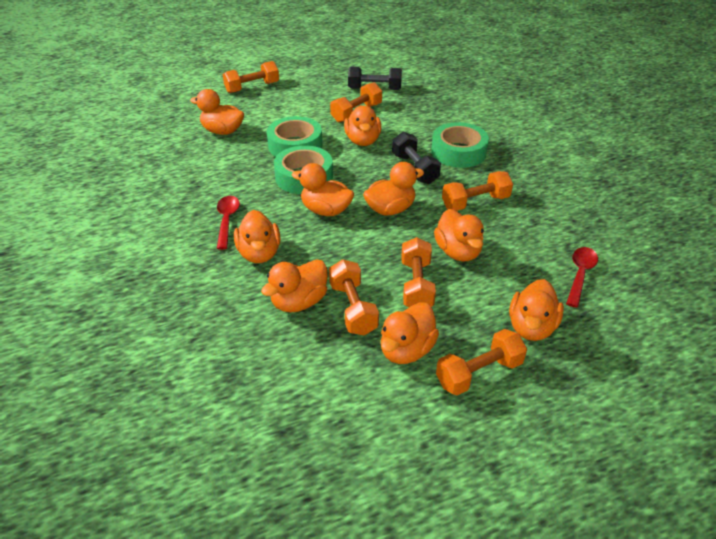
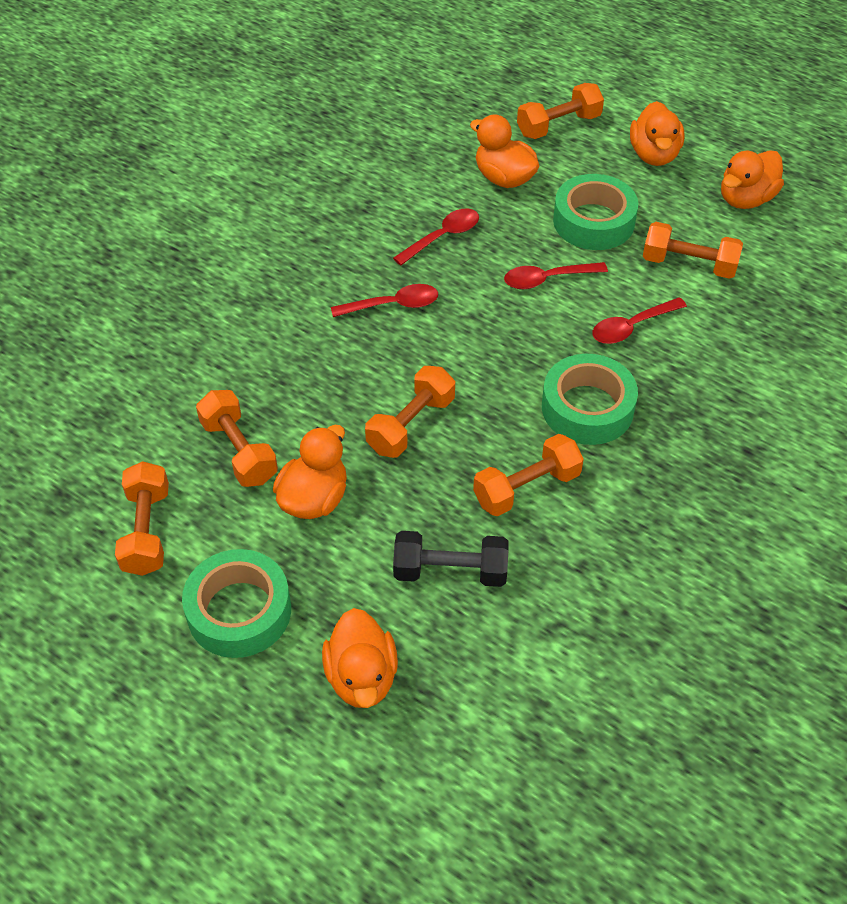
black dumbbell: 2 -> 1
orange duck: 9 -> 5
red spoon: 2 -> 4

